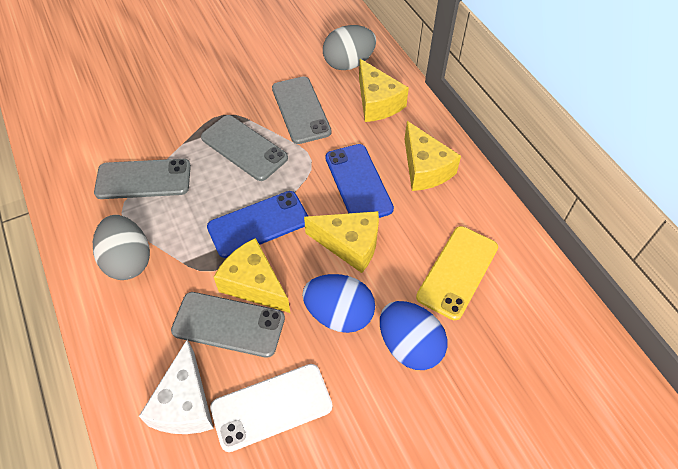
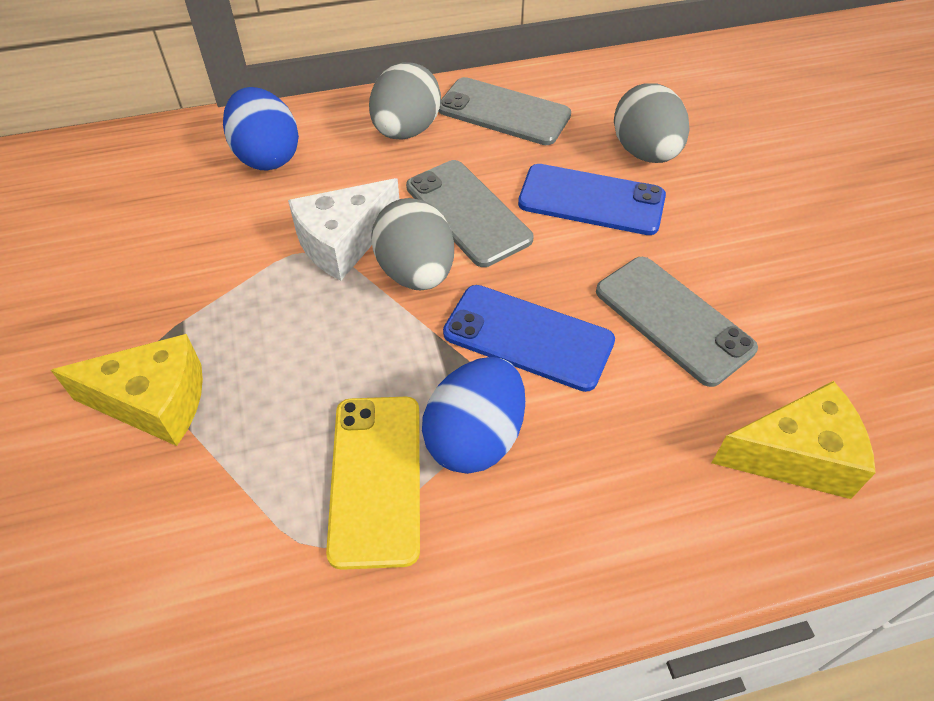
grey egg: 2 -> 3
grey phone: 4 -> 3
white phone: 1 -> 0
yellow cheese: 4 -> 2

